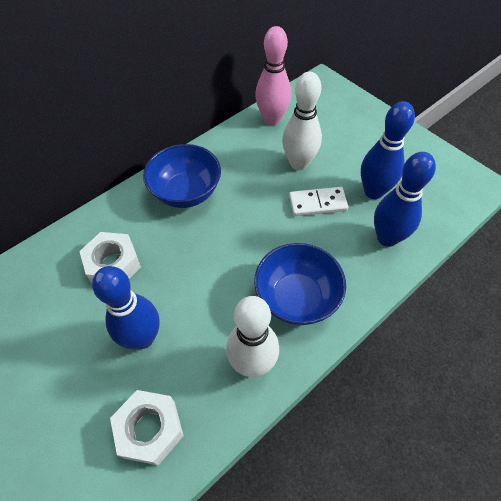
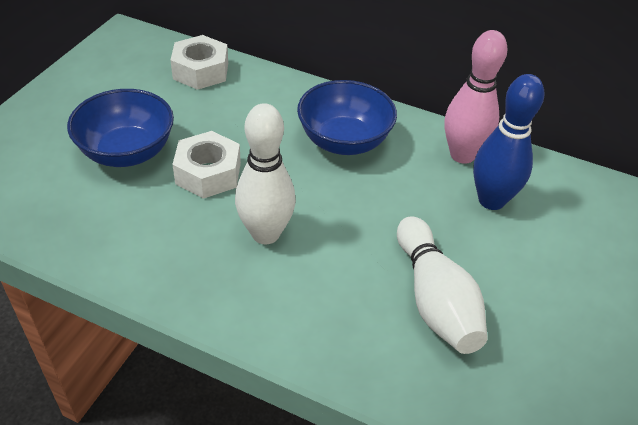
blue bowling pin: 3 -> 1
white domino: 1 -> 0

